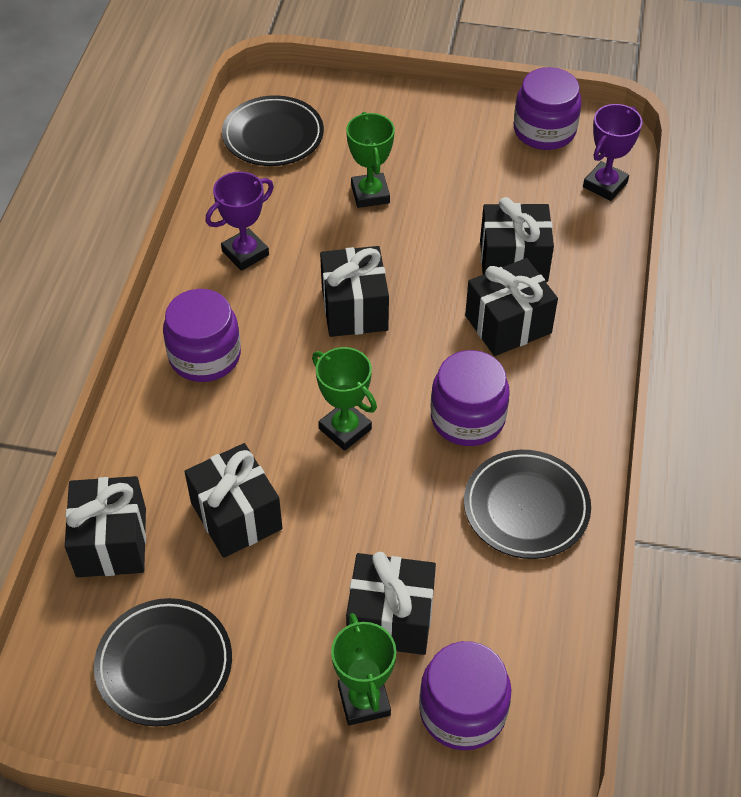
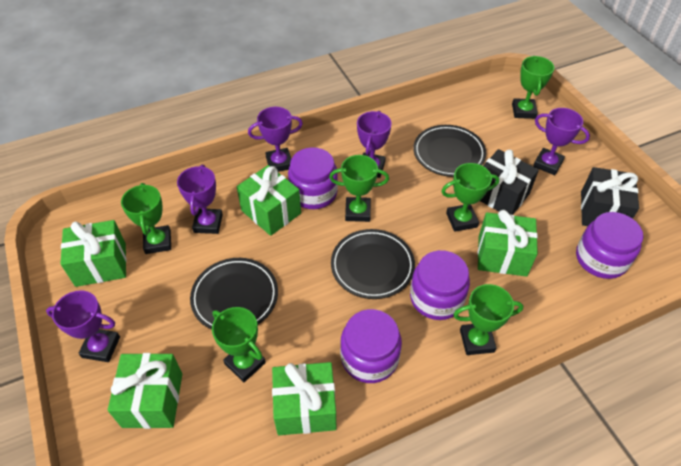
black gift: 6 -> 2
green gift: 0 -> 5
green trophy: 3 -> 6
purple trophy: 2 -> 5

